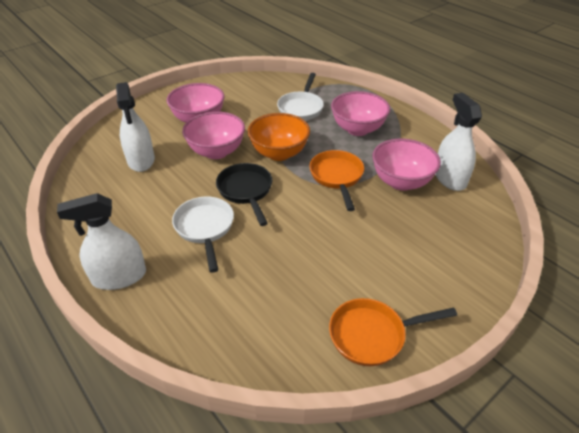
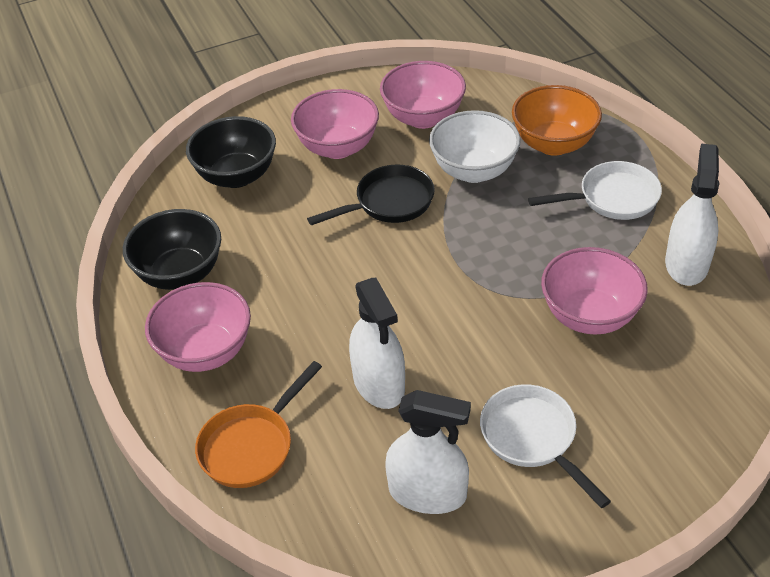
black bowl: 0 -> 2
orange pan: 2 -> 1
white bowl: 0 -> 1

